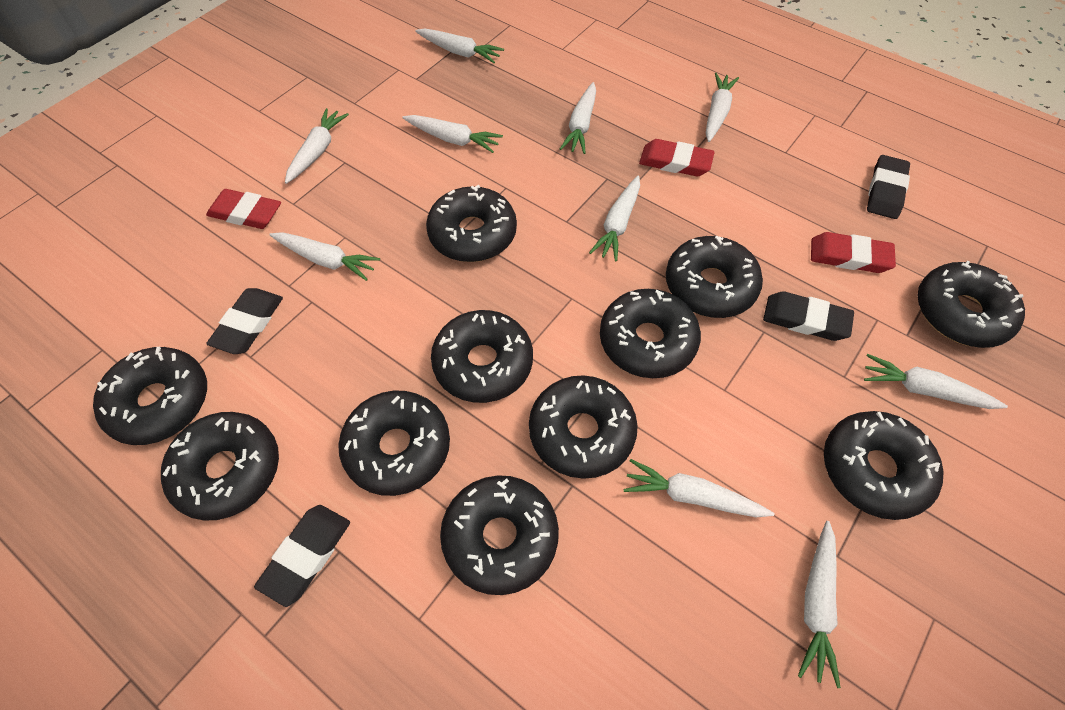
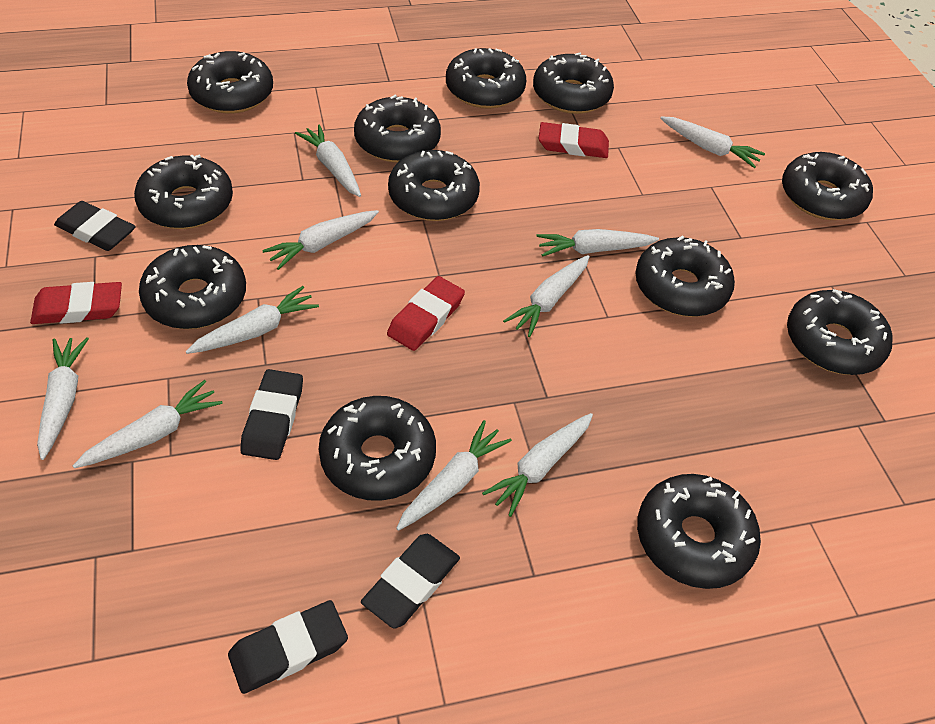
black donut: 11 -> 12

